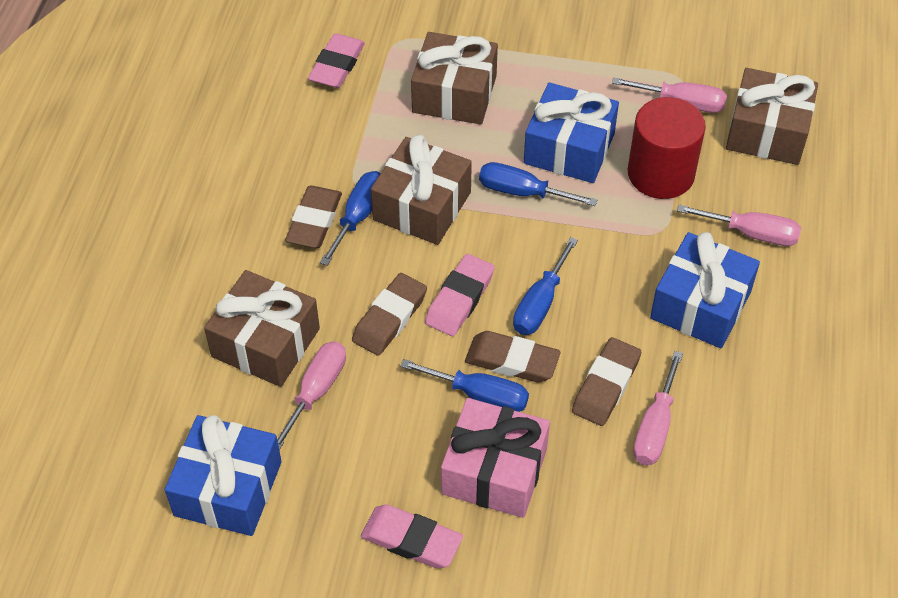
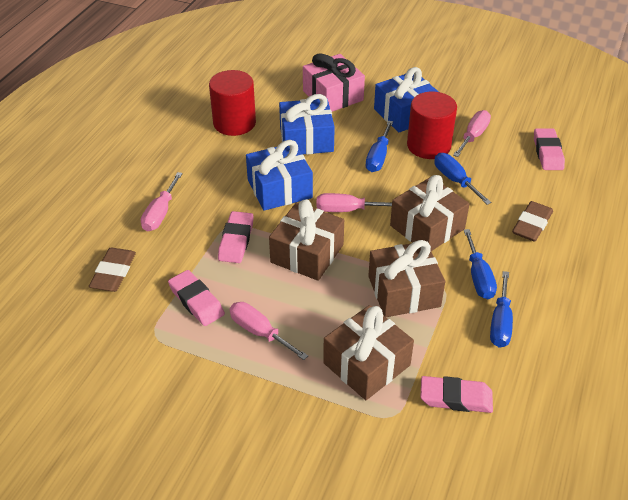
brown eraser: 4 -> 2
pink eraser: 3 -> 4
red cylinder: 1 -> 2

